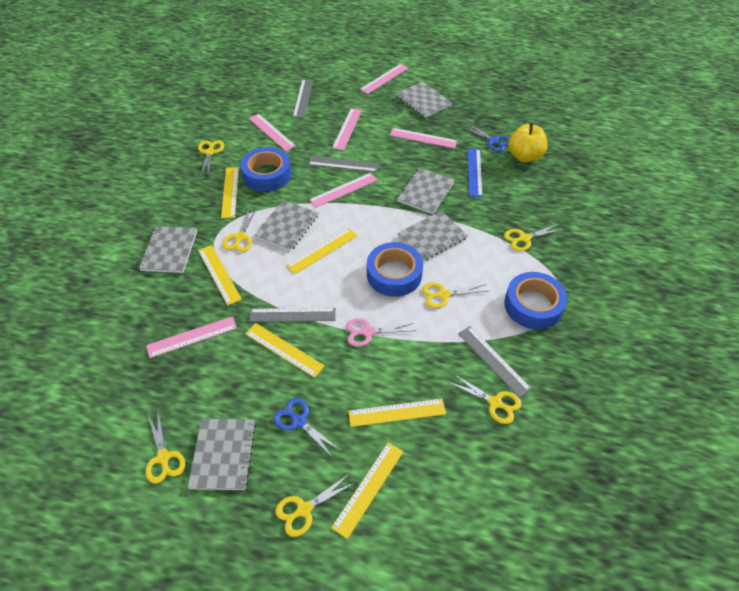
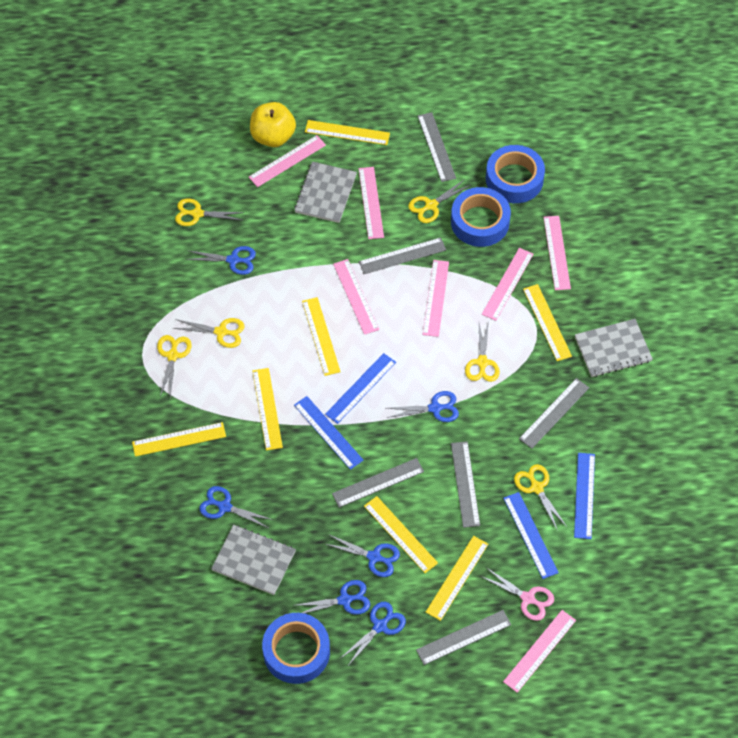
blue ruler: 1 -> 4
blue scissors: 2 -> 6
grey notebook: 6 -> 3
grey ruler: 4 -> 6
pink ruler: 6 -> 7
yellow ruler: 6 -> 7
yellow scissors: 7 -> 6

